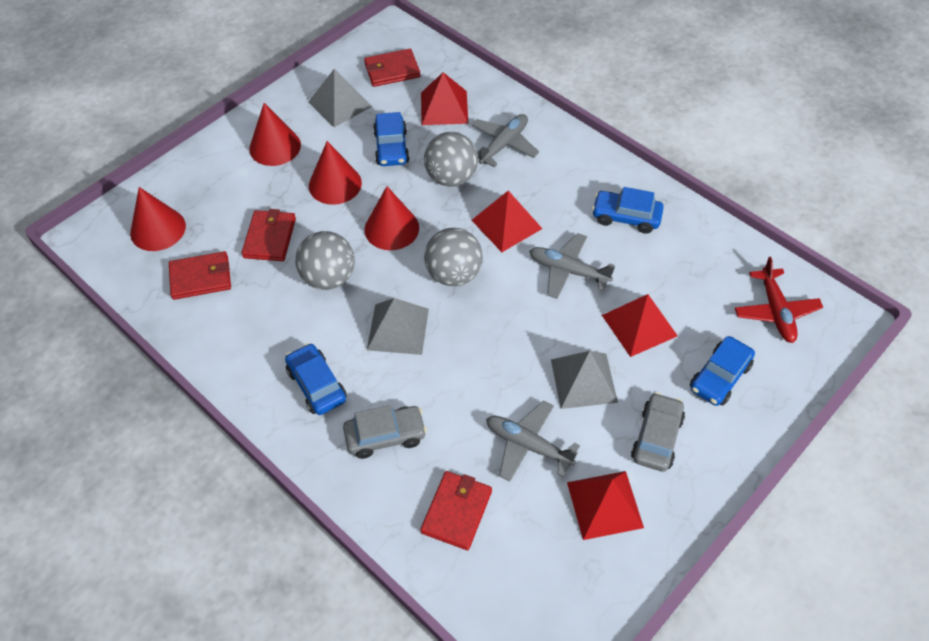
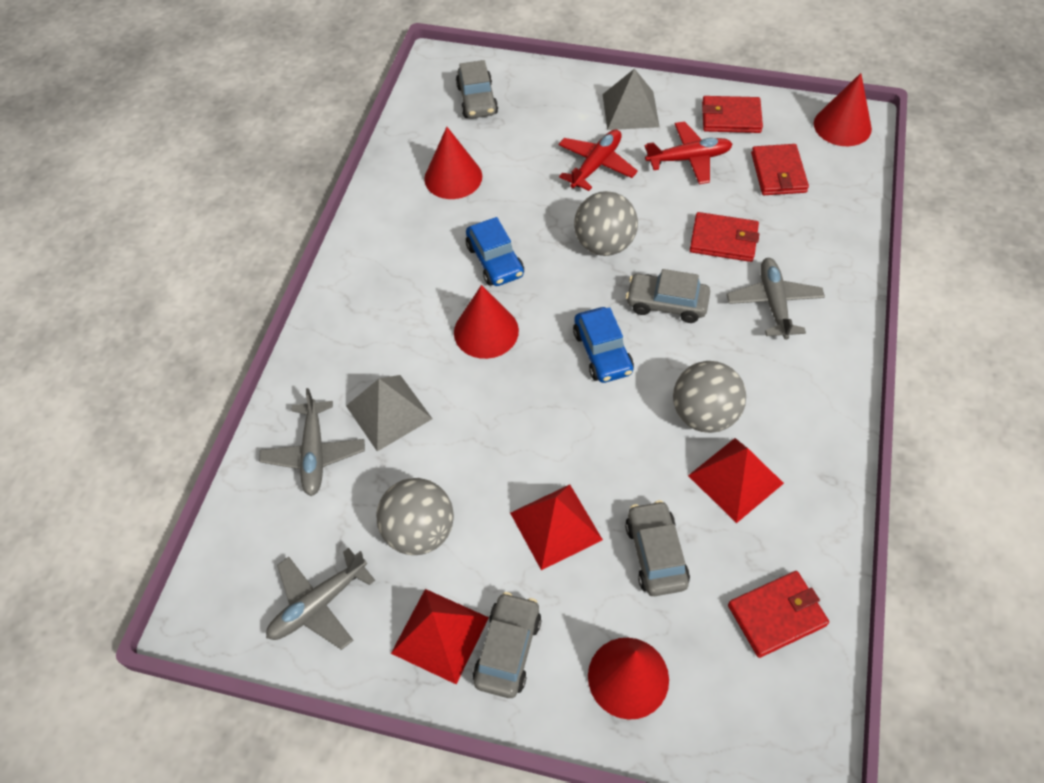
blue car: 4 -> 2
grey car: 2 -> 4
grey pyramid: 3 -> 2
red plane: 1 -> 2
red pyramid: 4 -> 3

